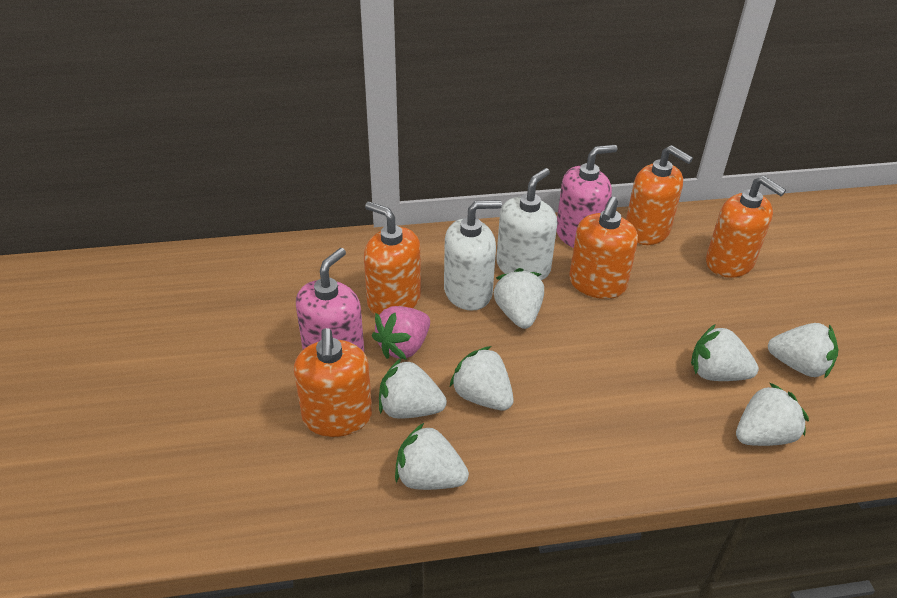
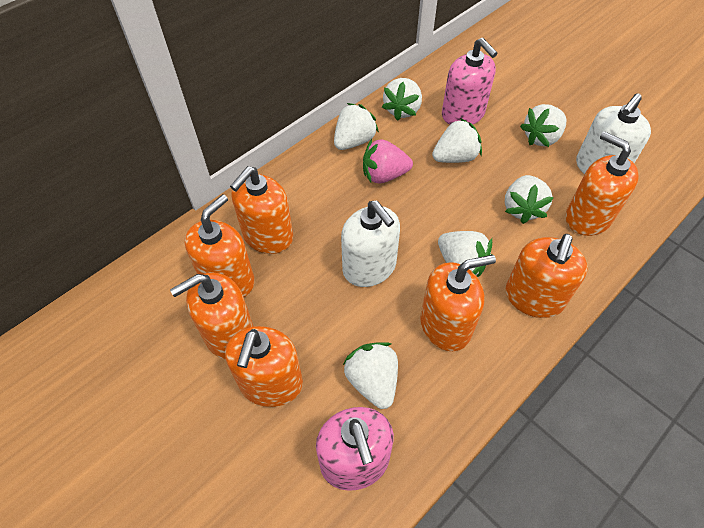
orange soap dispenser: 5 -> 7

